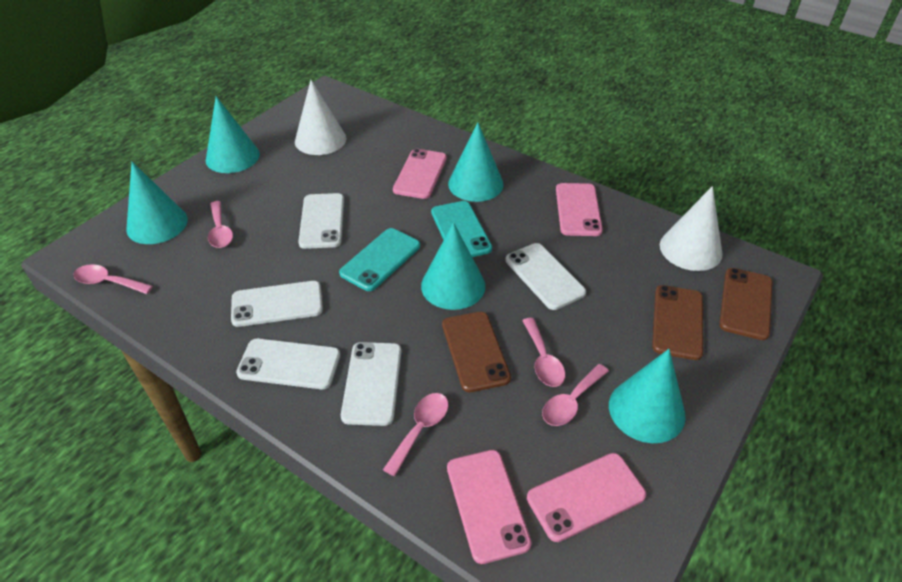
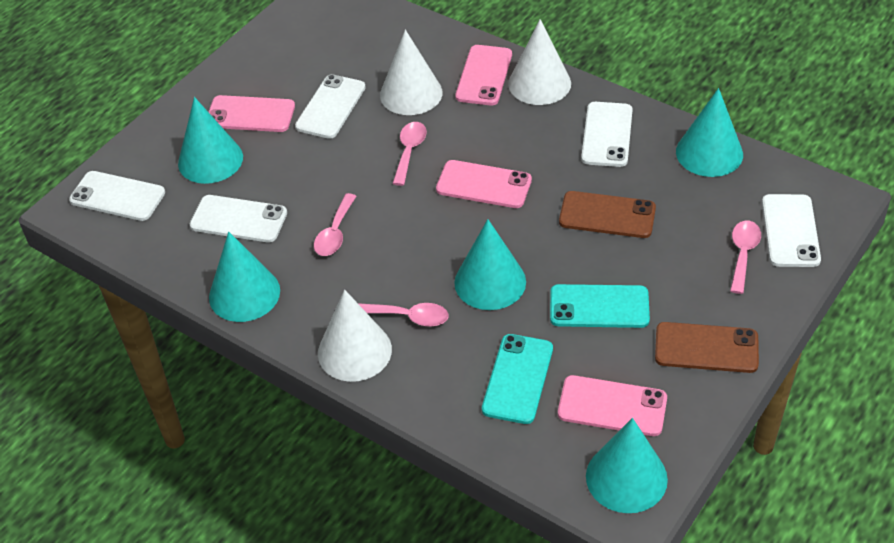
brown phone: 3 -> 2
pink spoon: 5 -> 4
white cone: 2 -> 3

